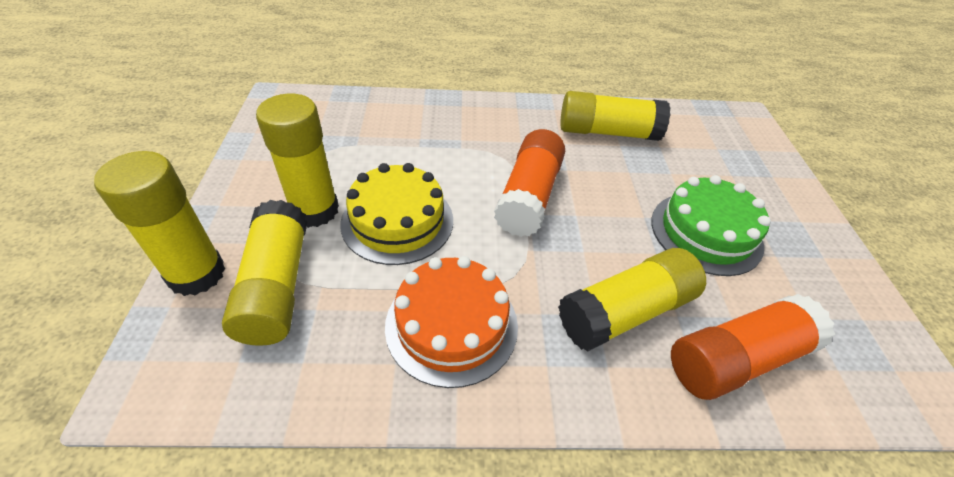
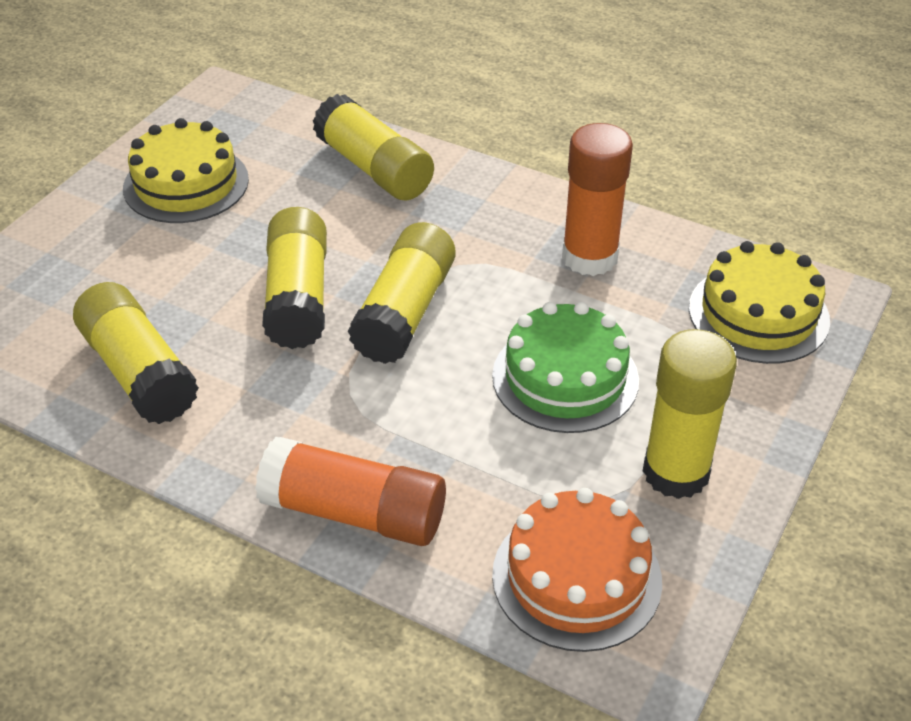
yellow cake: 1 -> 2

